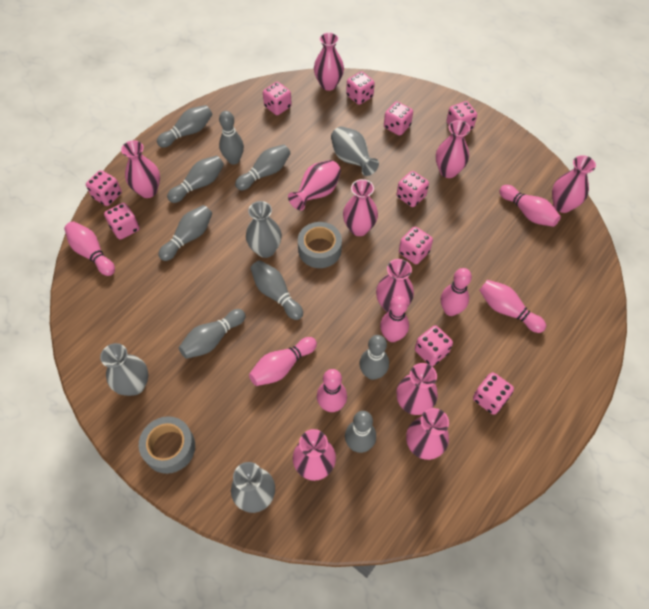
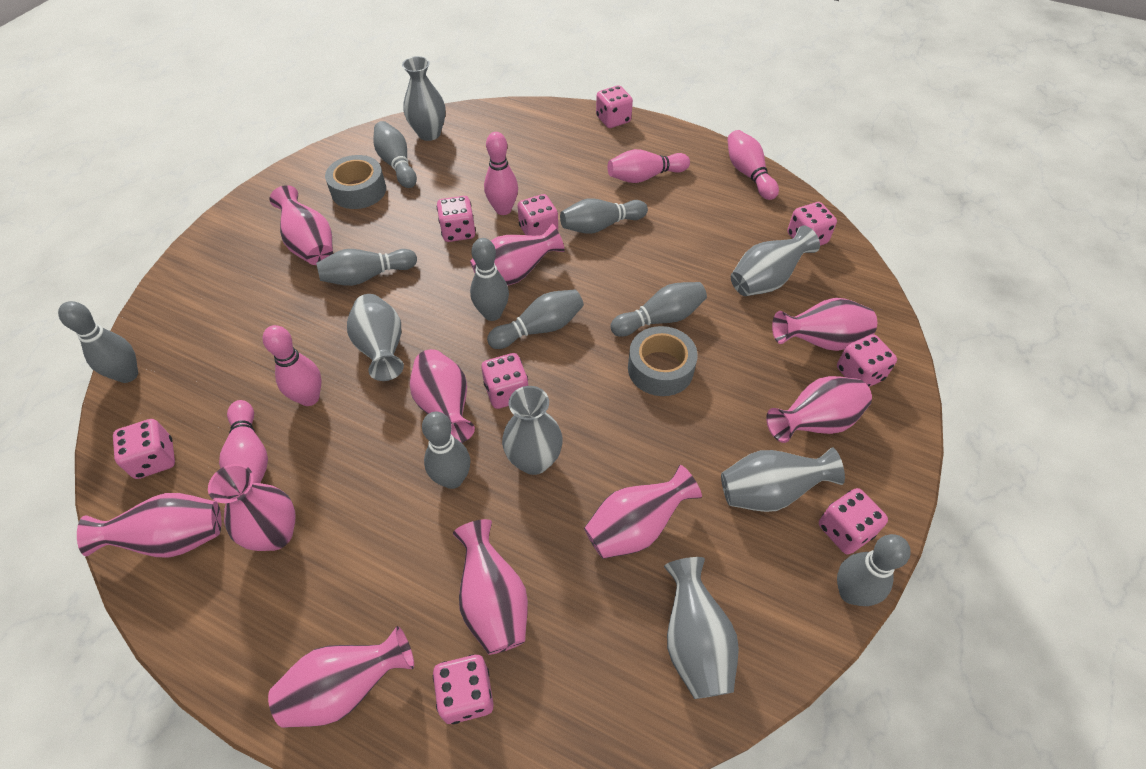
grey vase: 4 -> 6
pink bowling pin: 7 -> 5
pink dice: 10 -> 9

